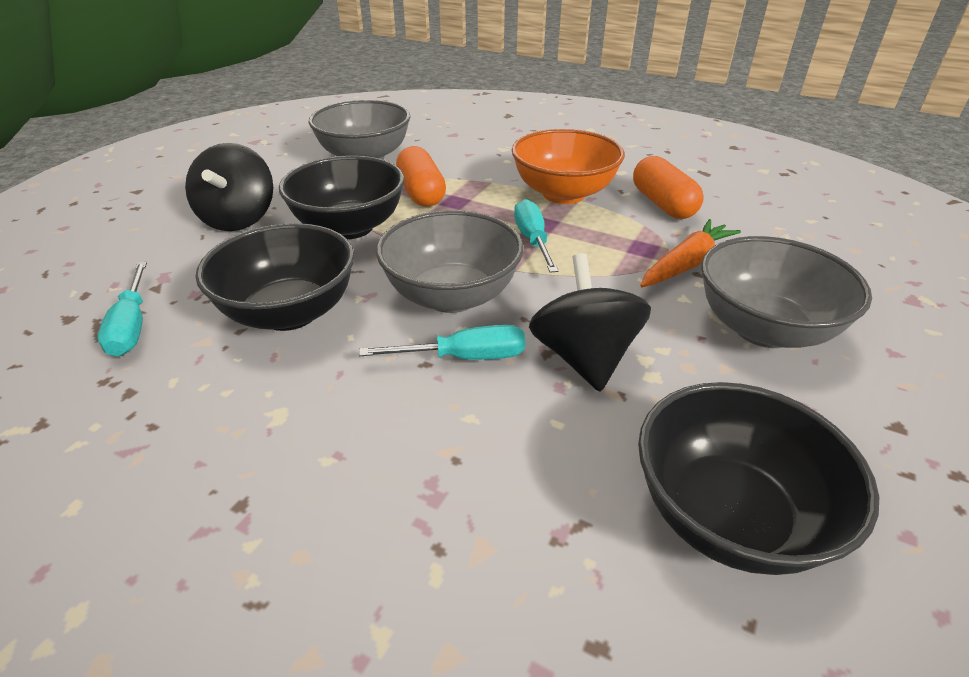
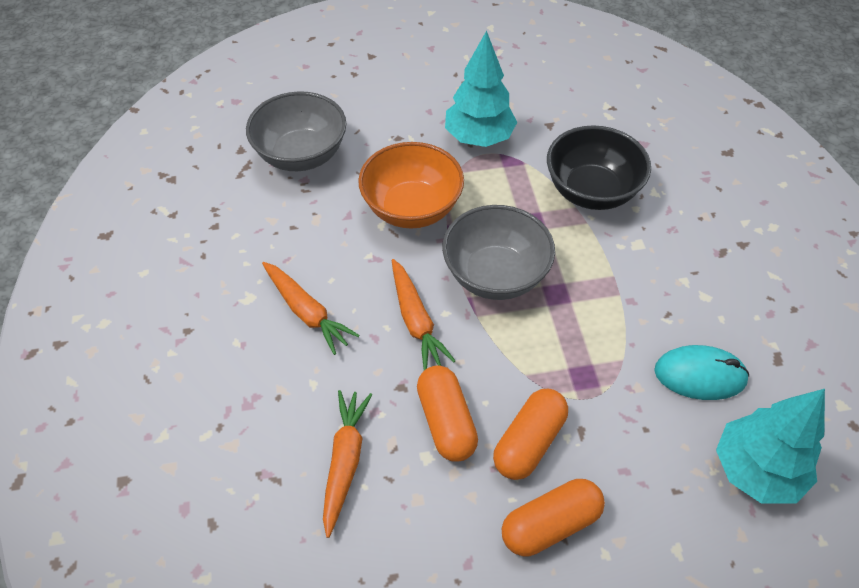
black bowl: 3 -> 1
black spinning top: 2 -> 0
grey bowl: 3 -> 2
orange capsule: 2 -> 3
orange carrot: 1 -> 3
turquoise mouse: 0 -> 1
turquoise screwdriver: 3 -> 0
turquoise tree: 0 -> 2

